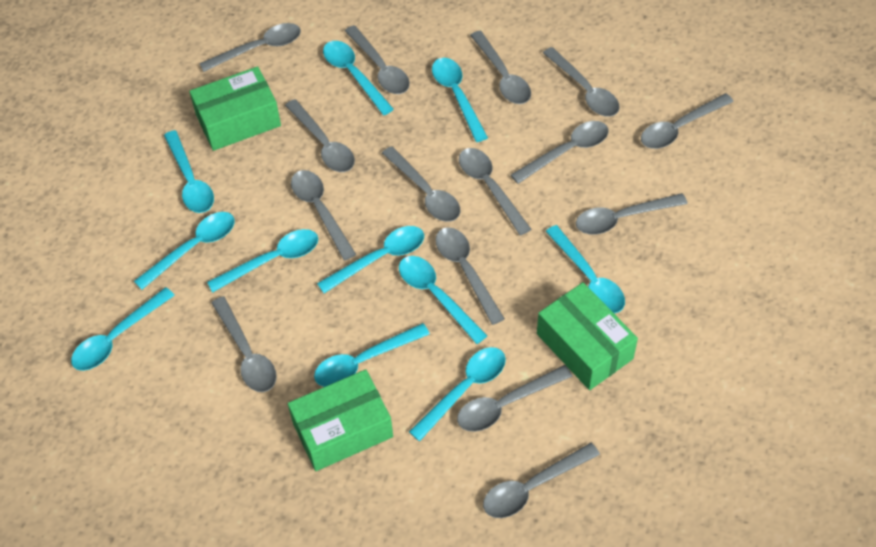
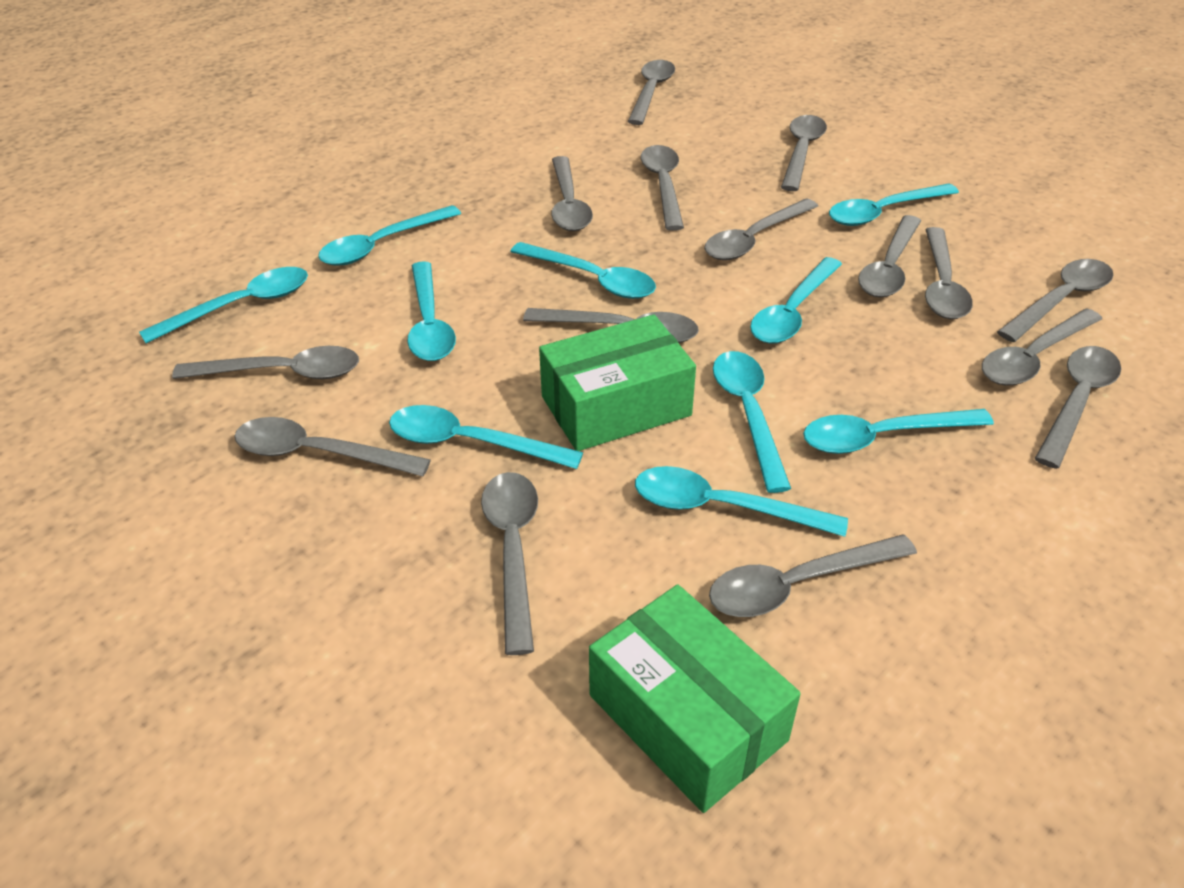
green box: 3 -> 2
turquoise spoon: 11 -> 10

